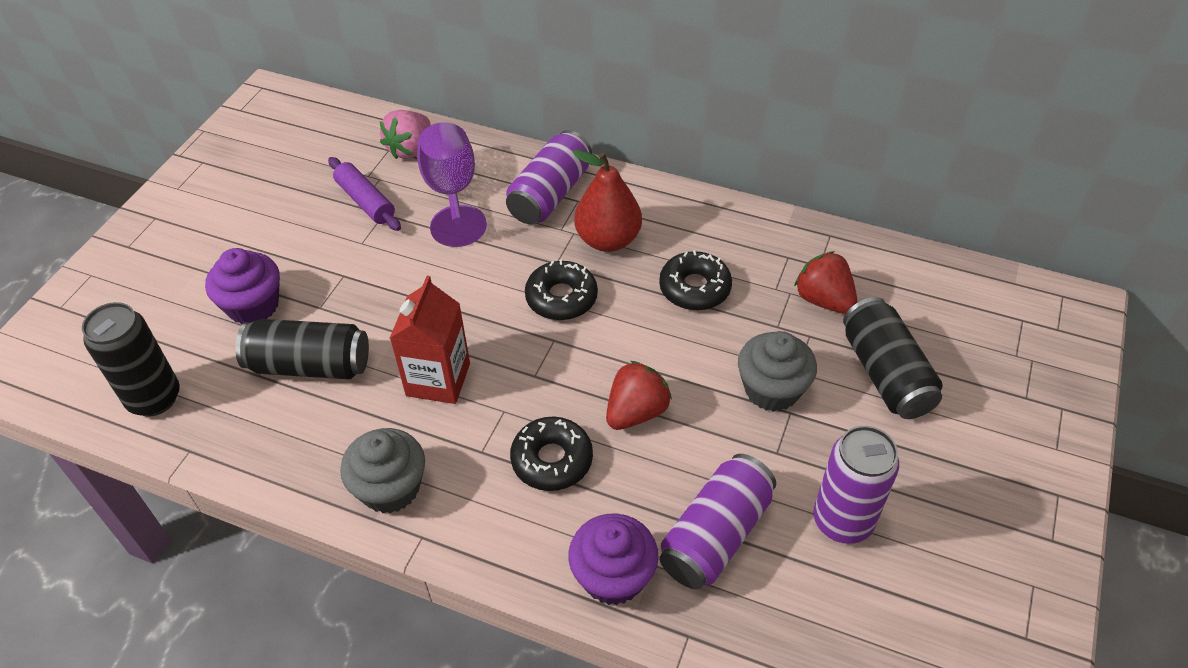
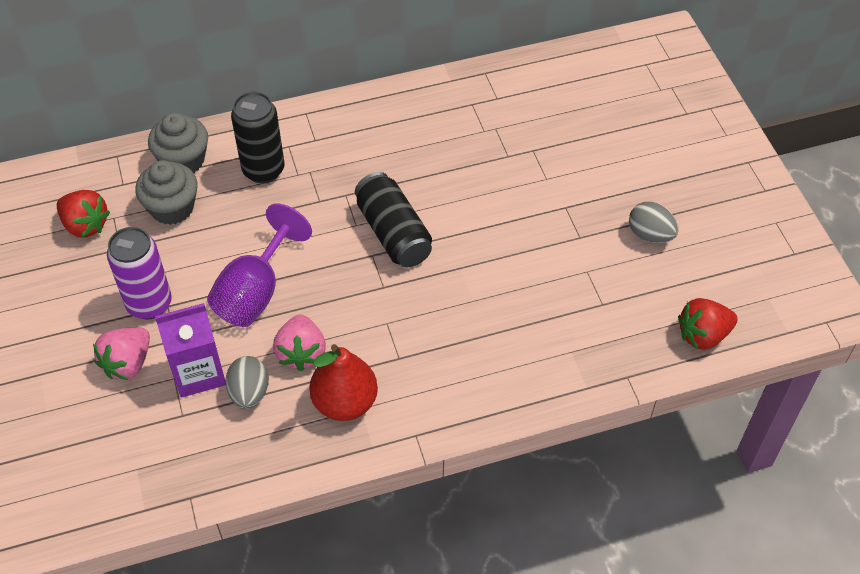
black can: 3 -> 2
black donut: 3 -> 0
grey egg: 0 -> 2
pink strawberry: 1 -> 2
purple can: 3 -> 1
purple carton: 0 -> 1
purple cupcake: 2 -> 0
purple rolling pin: 1 -> 0
red carton: 1 -> 0

